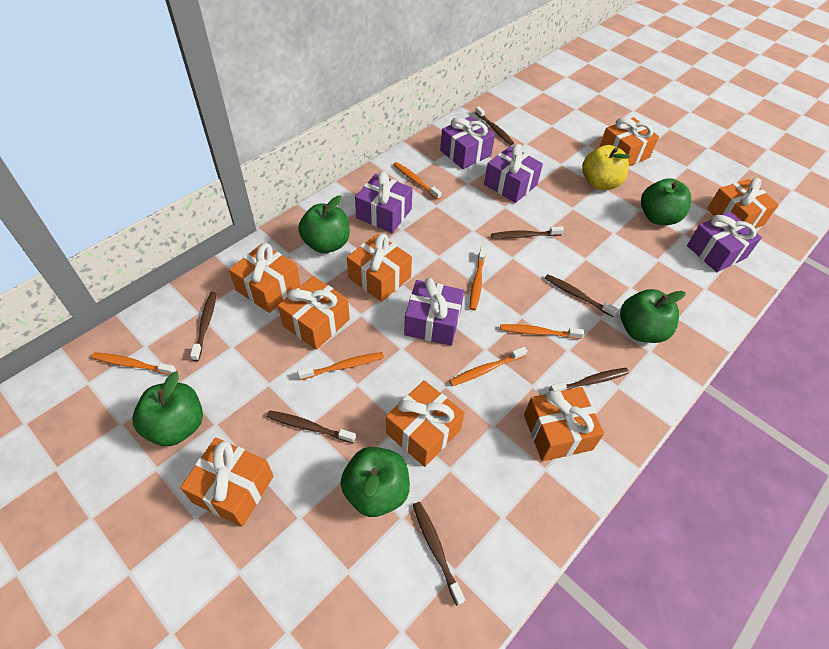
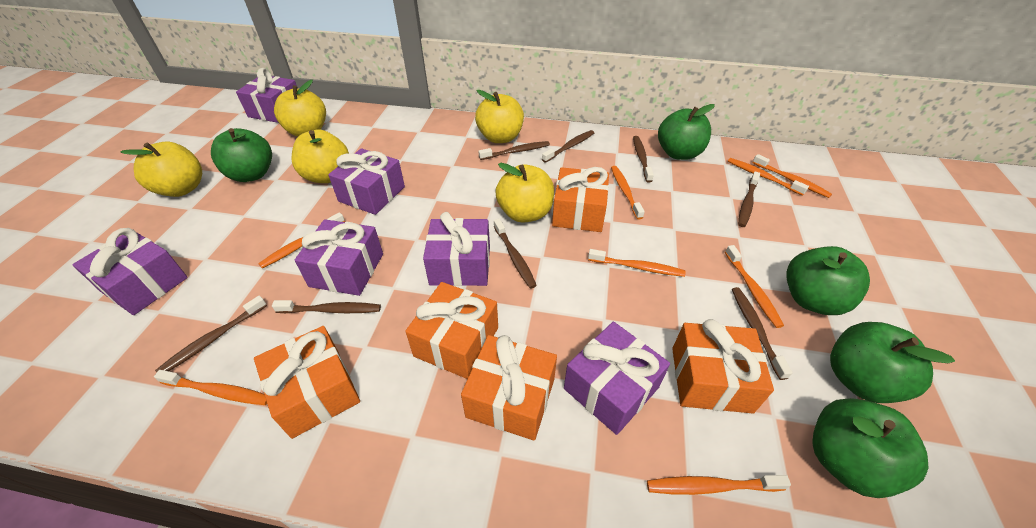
brown toothbrush: 7 -> 8
orange gift: 8 -> 5
orange toothbrush: 6 -> 8
purple gift: 5 -> 6
yellow apple: 1 -> 5

